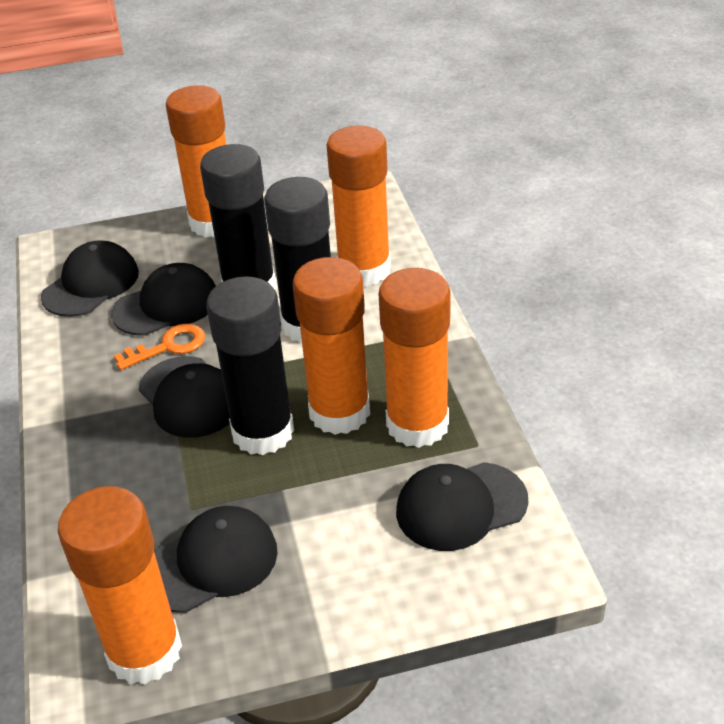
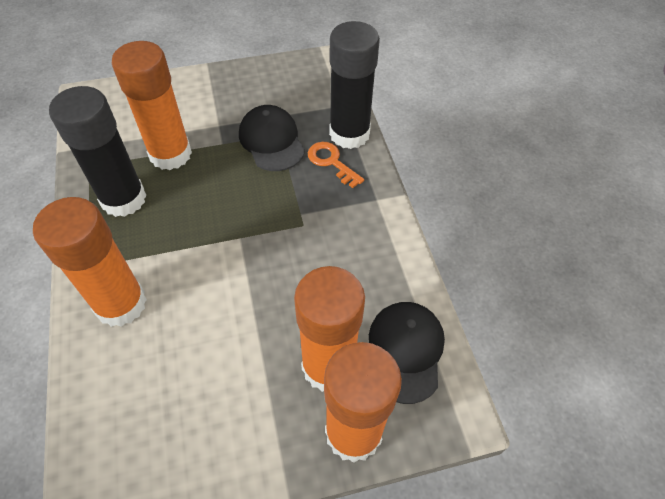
black cap: 5 -> 2
black glue stick: 3 -> 2
orange glue stick: 5 -> 4

